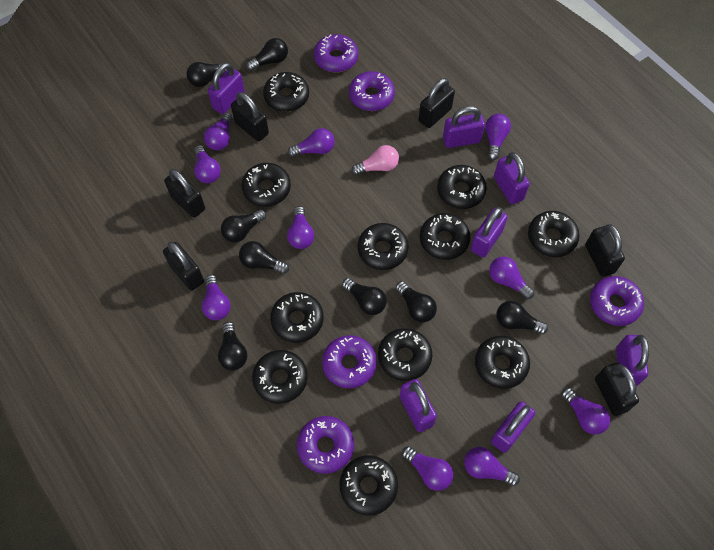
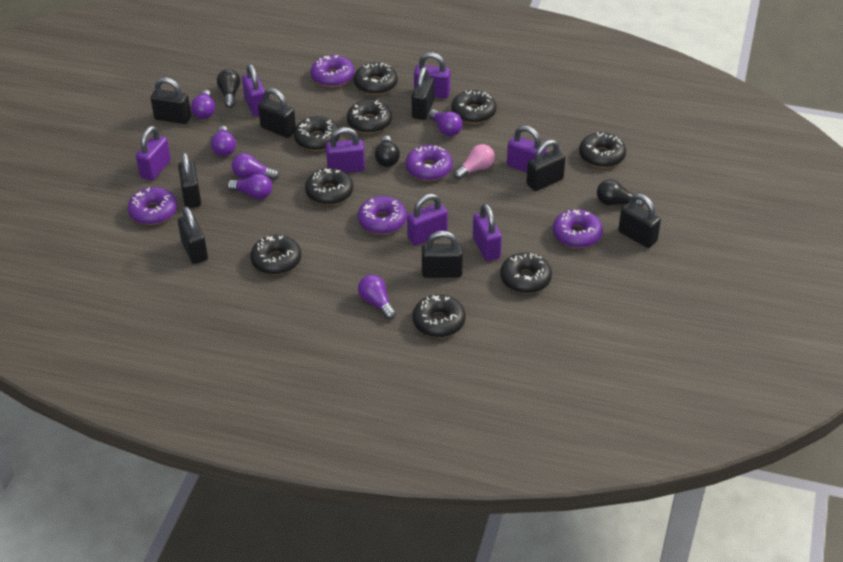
black donut: 11 -> 9
black light bulb: 8 -> 3
black padlock: 6 -> 8
purple light bulb: 10 -> 6

